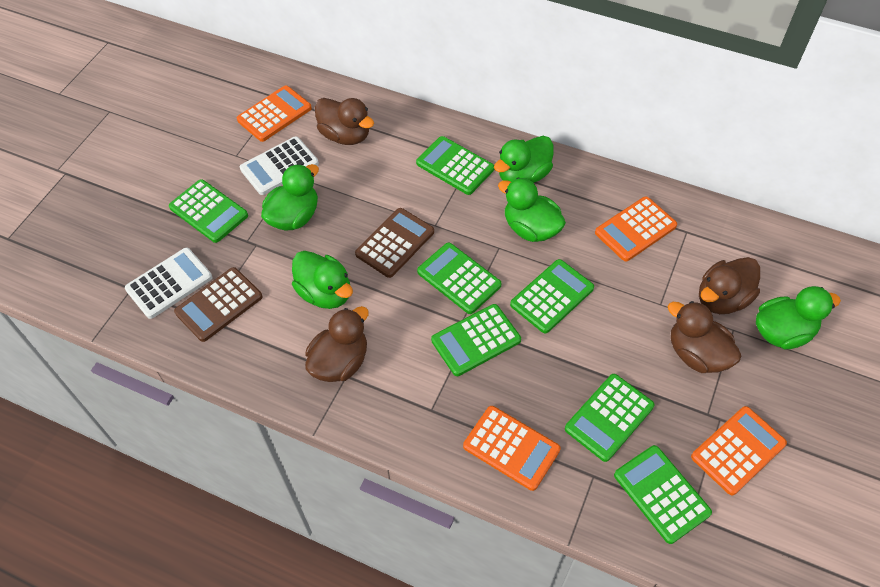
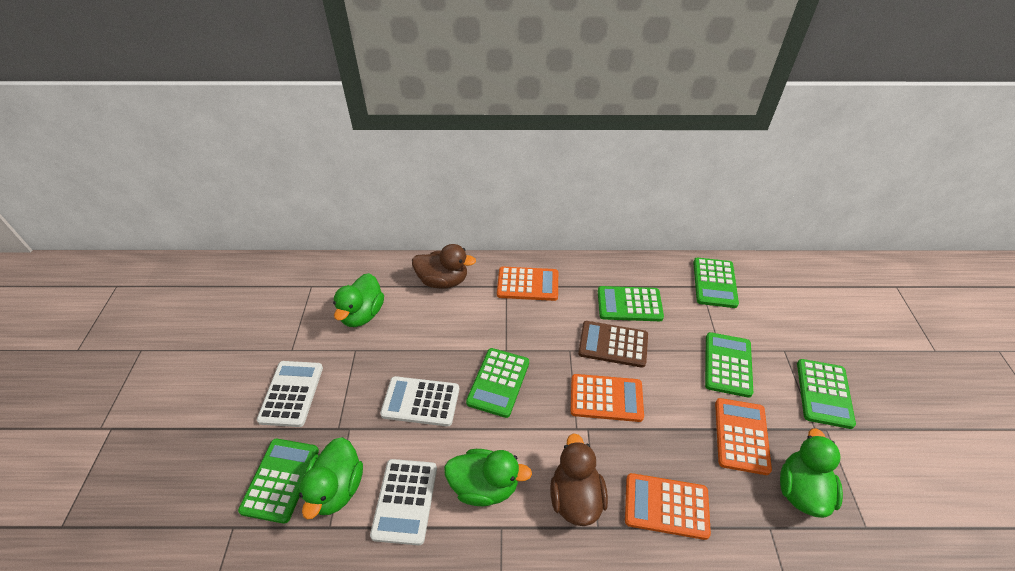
brown calculator: 2 -> 1
brown duck: 4 -> 2
green calculator: 7 -> 6
green duck: 5 -> 4
white calculator: 2 -> 3

